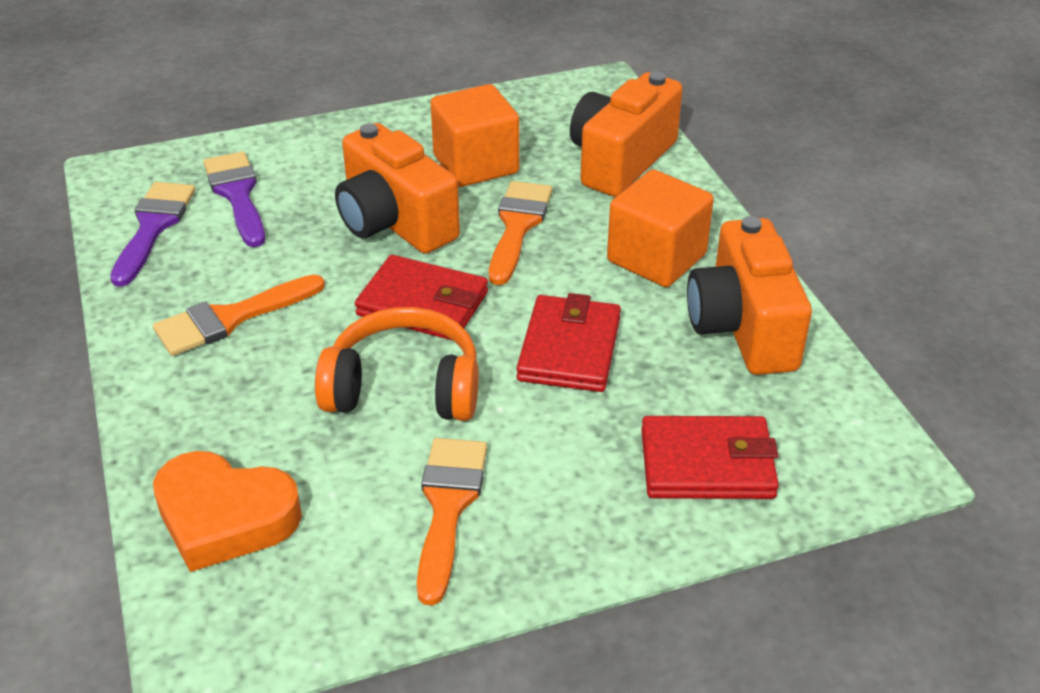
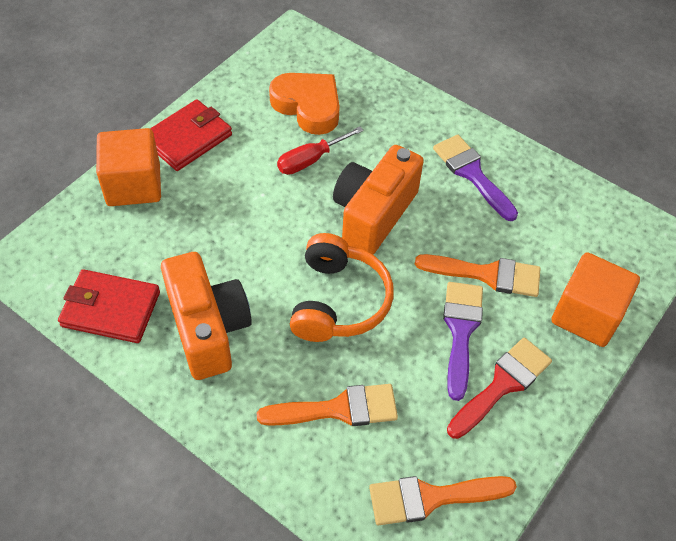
orange camera: 3 -> 2
red brush: 0 -> 1
red screwdriver: 0 -> 1
red wallet: 3 -> 2

